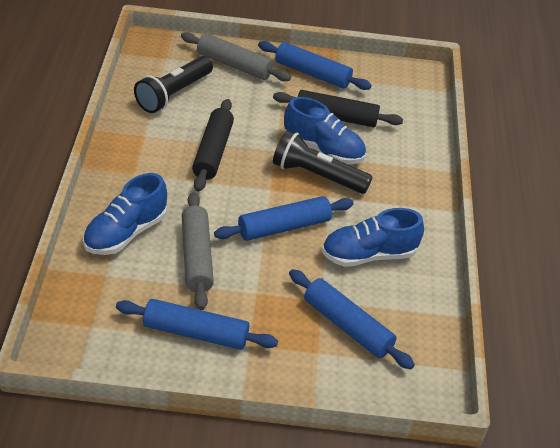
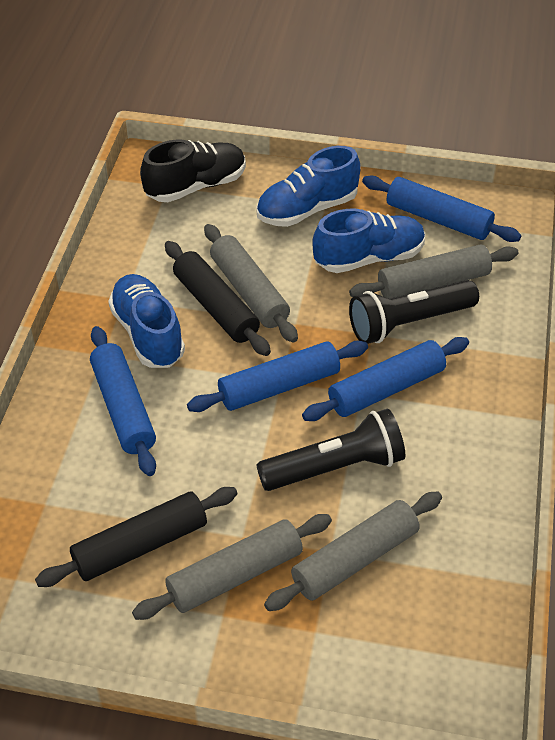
black shoe: 0 -> 1
grey rolling pin: 2 -> 4

